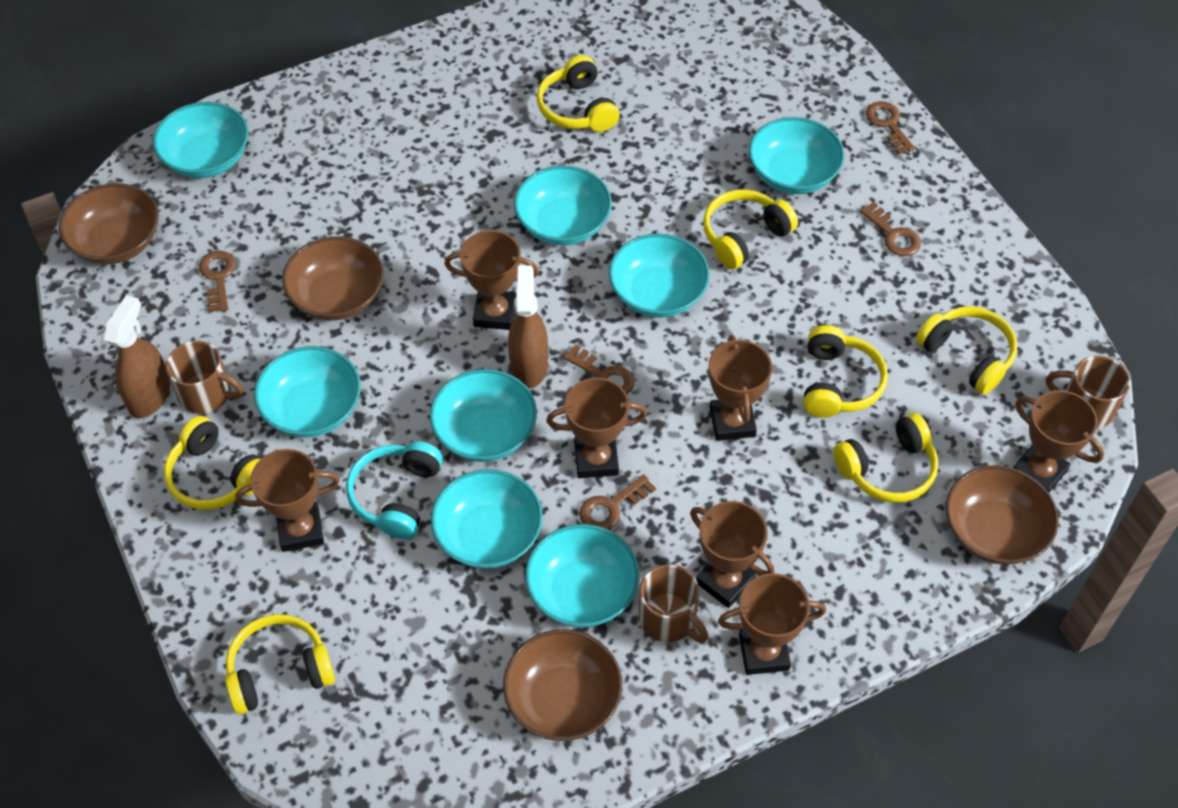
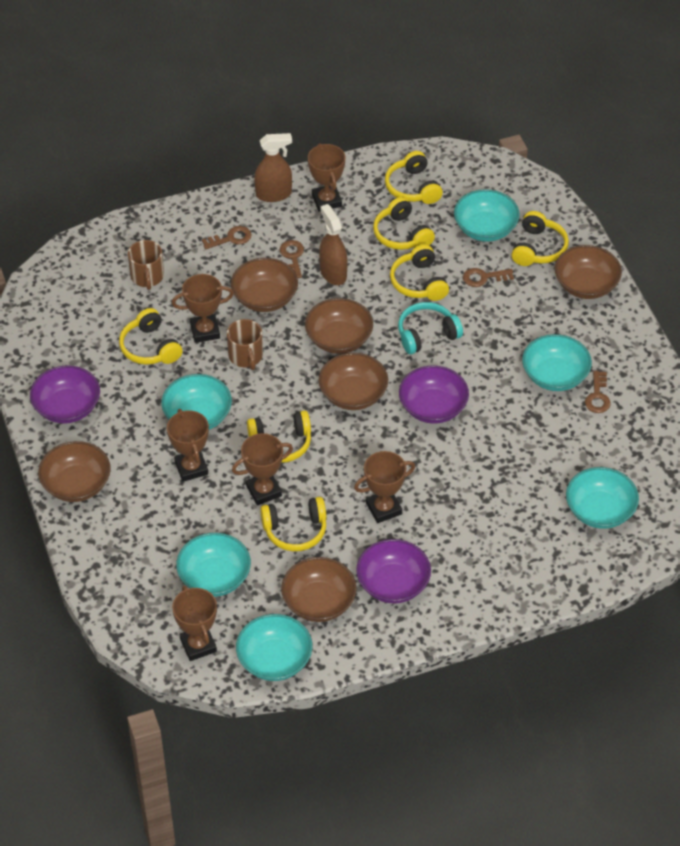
brown bowl: 4 -> 6
brown key: 5 -> 4
brown mug: 3 -> 2
brown trophy: 7 -> 6
purple bowl: 0 -> 3
turquoise bowl: 8 -> 6

